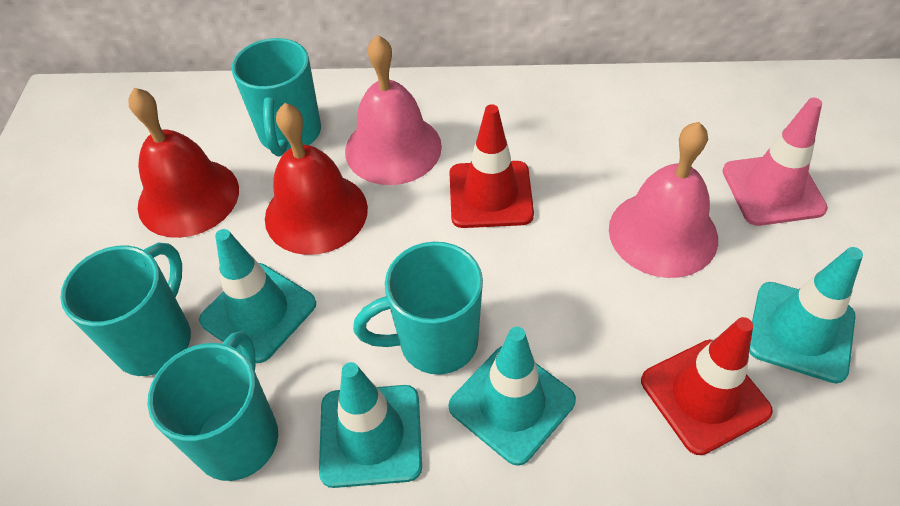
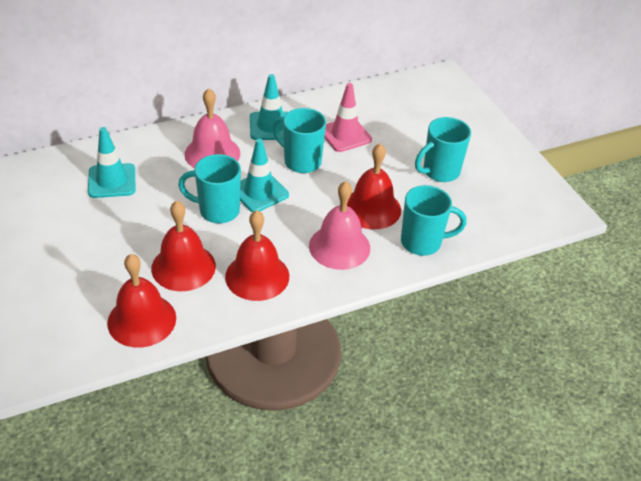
red bell: 2 -> 4
red traffic cone: 2 -> 0
turquoise traffic cone: 4 -> 3

